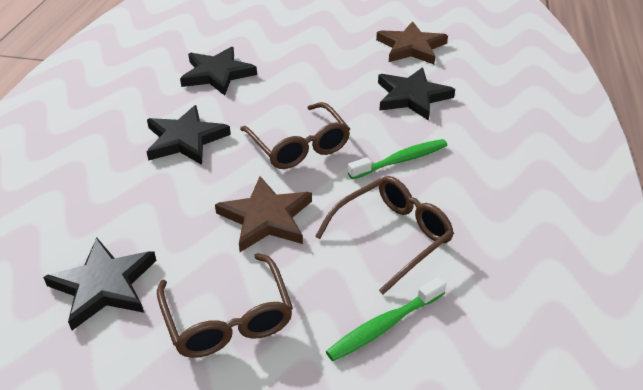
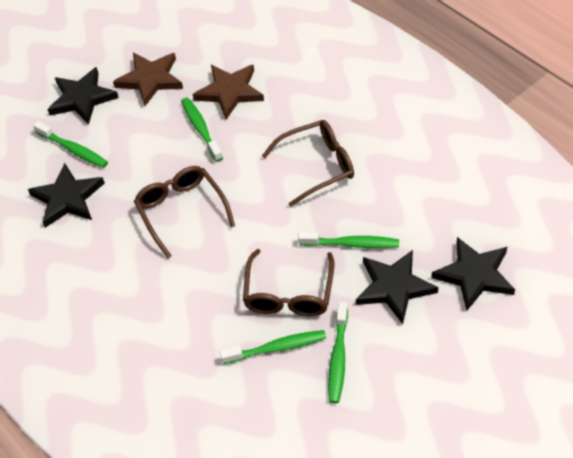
green toothbrush: 2 -> 5

